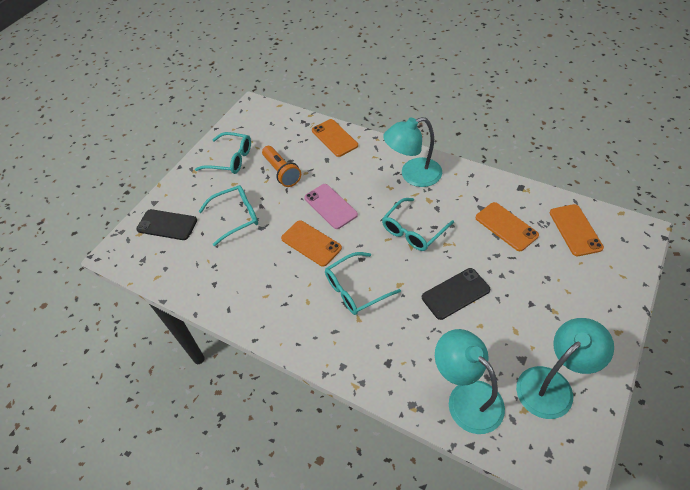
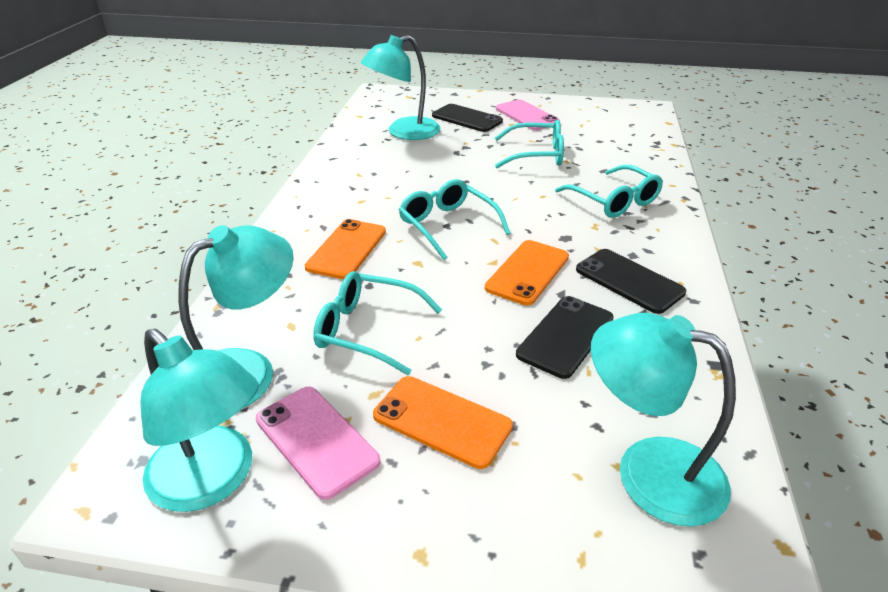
black phone: 2 -> 3
orange flashlight: 1 -> 0
orange phone: 4 -> 3
pink phone: 1 -> 2
turquoise lamp: 3 -> 4

